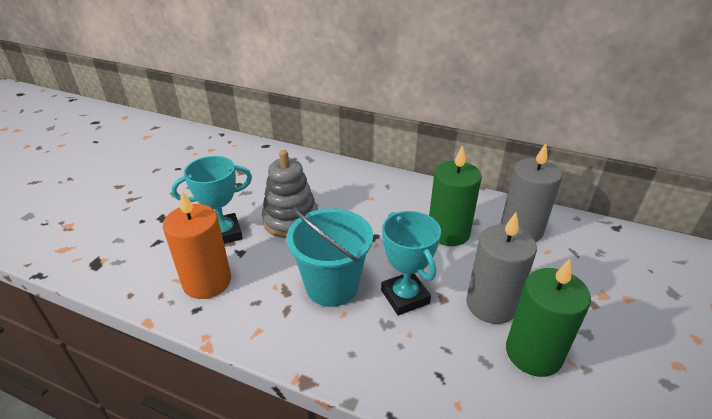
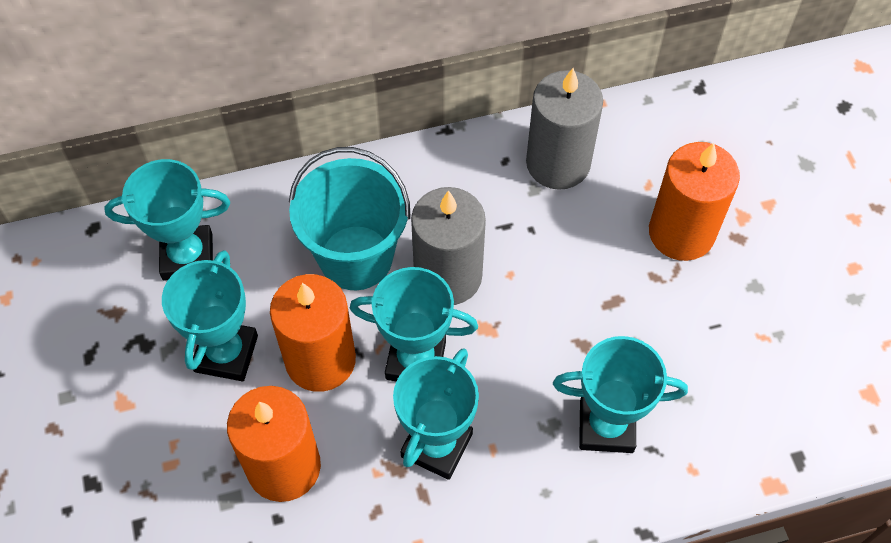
green candle: 2 -> 0
grey stacking toy: 1 -> 0
orange candle: 1 -> 3
turquoise trophy: 2 -> 5

